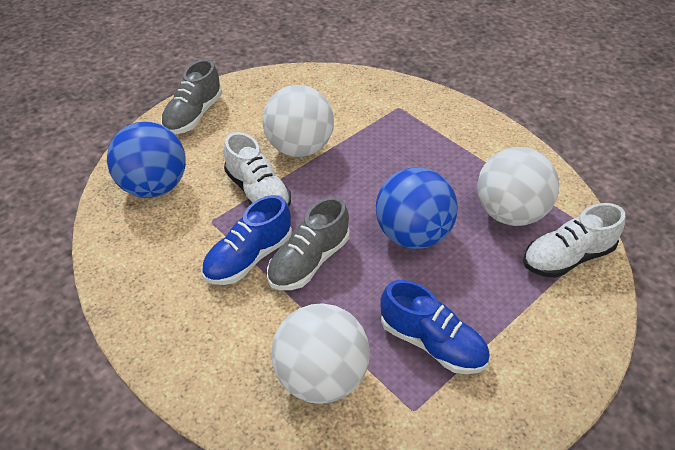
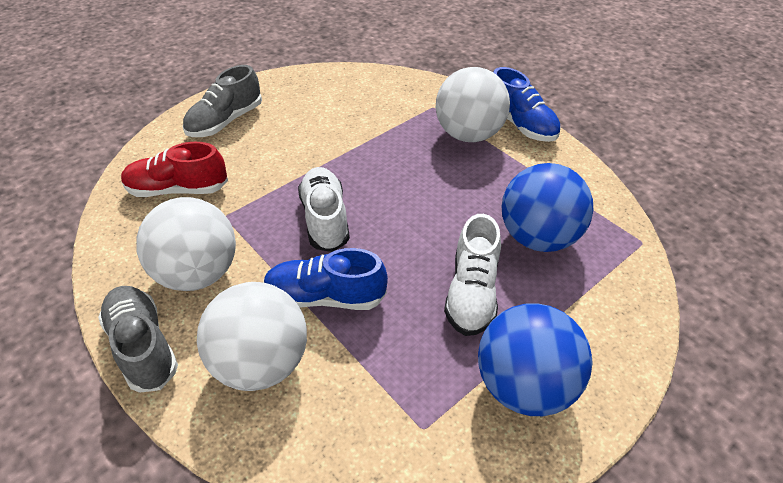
red shoe: 0 -> 1

